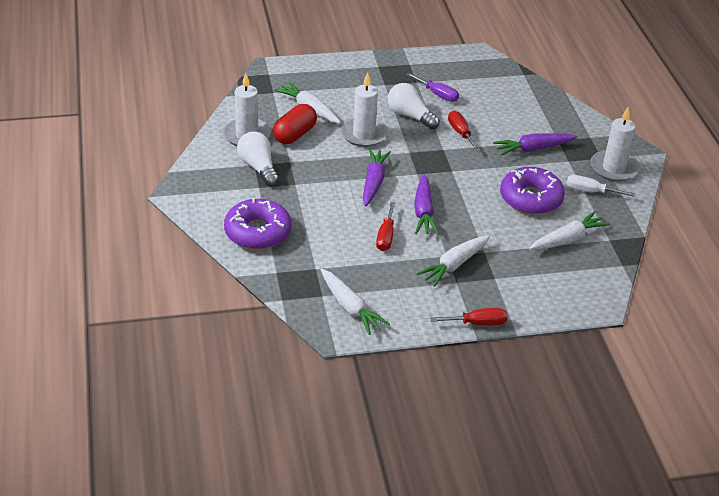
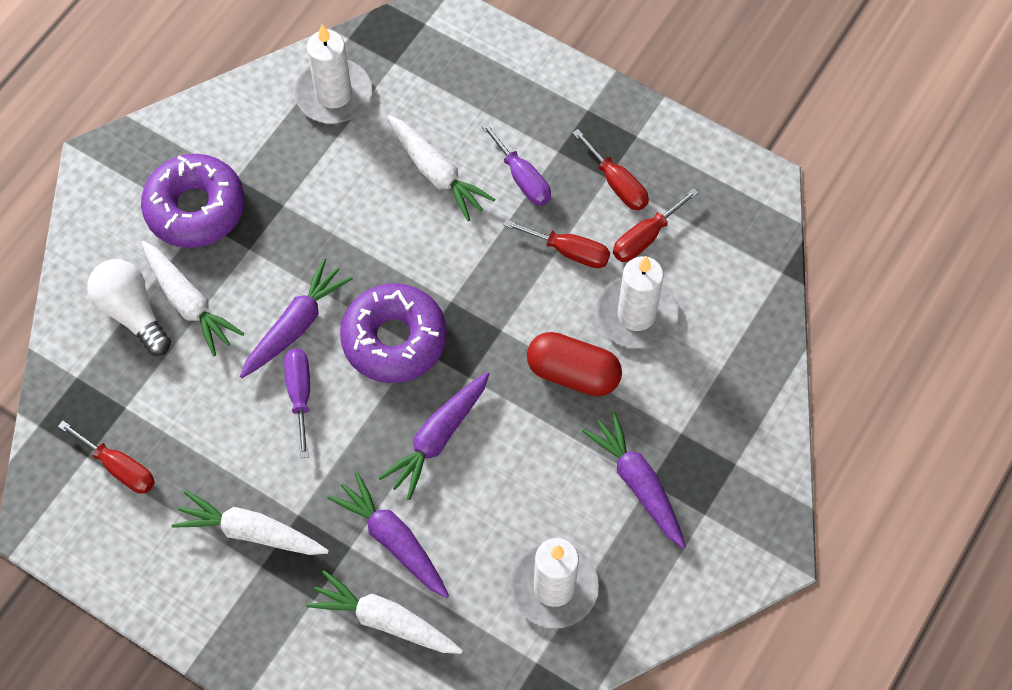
purple carrot: 3 -> 4
purple screwdriver: 1 -> 2
red screwdriver: 3 -> 4
white light bulb: 2 -> 1
white screwdriver: 1 -> 0

